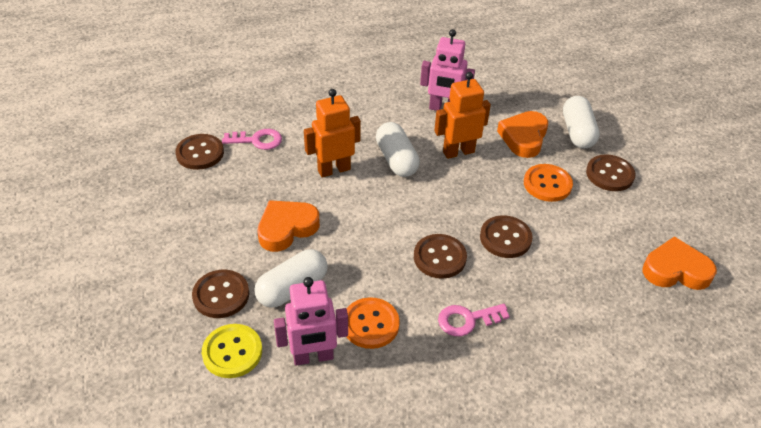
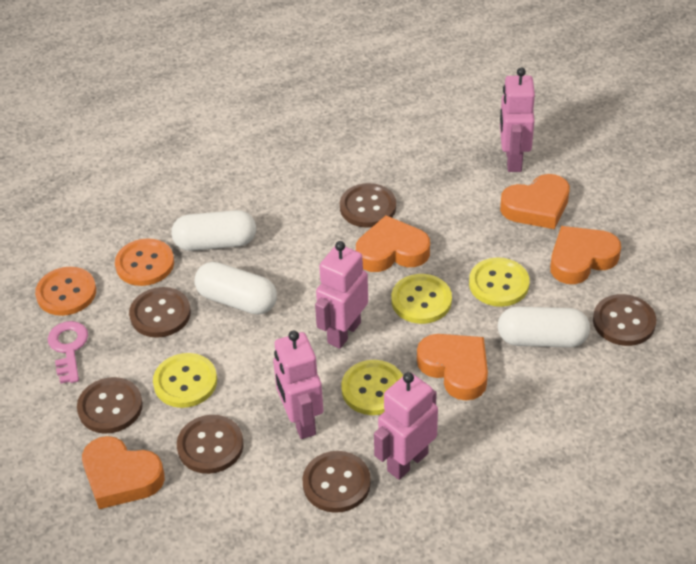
brown button: 5 -> 6
orange heart: 3 -> 5
orange robot: 2 -> 0
pink key: 2 -> 1
pink robot: 2 -> 4
yellow button: 1 -> 4

